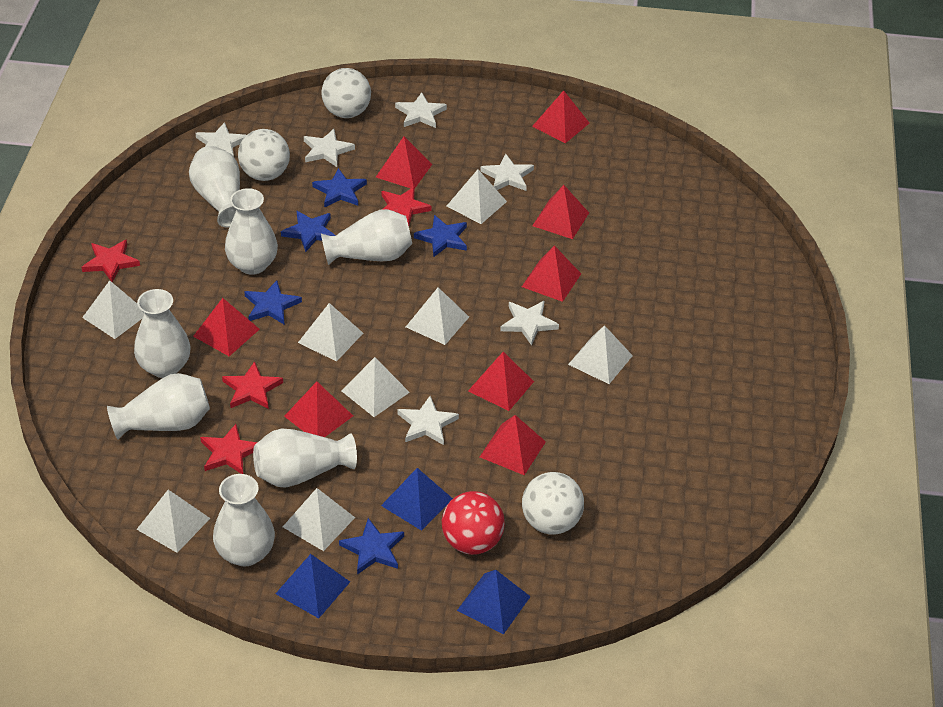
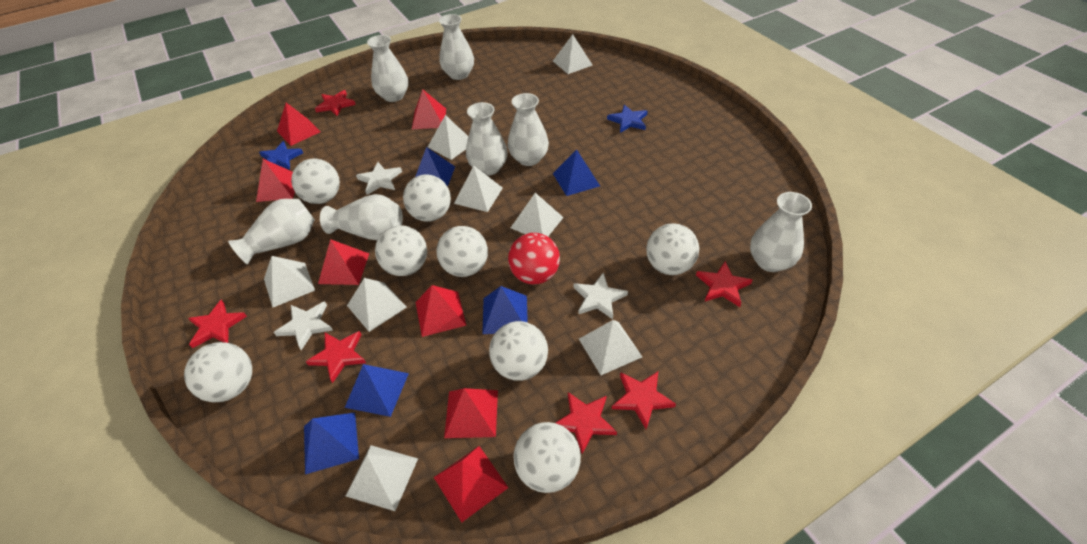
blue pyramid: 3 -> 5
blue star: 5 -> 2
red pyramid: 8 -> 7
red star: 4 -> 6
white ball: 3 -> 8
white star: 6 -> 3

